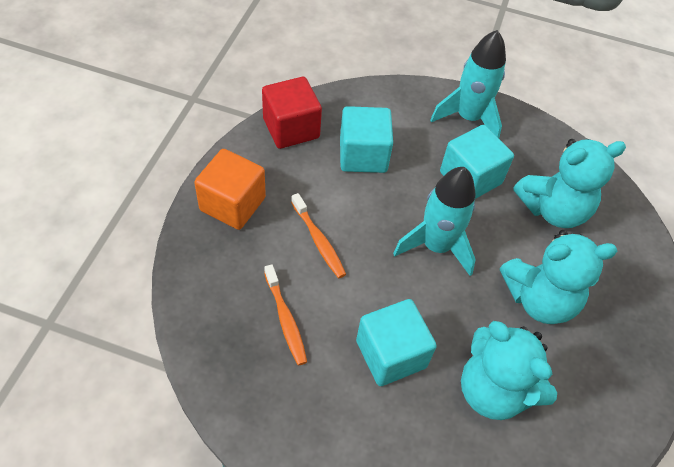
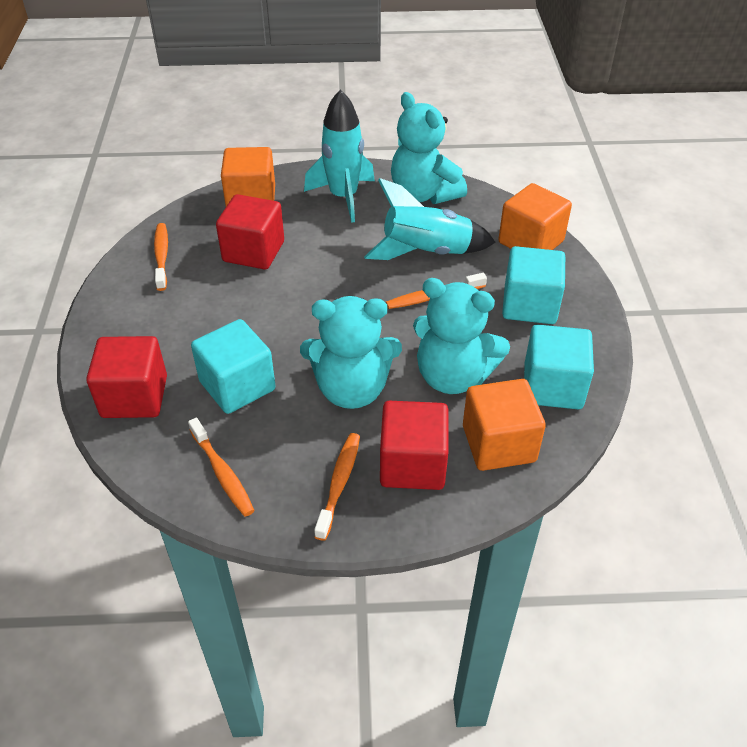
orange cube: 1 -> 3
orange toothbrush: 2 -> 4
red cube: 1 -> 3

